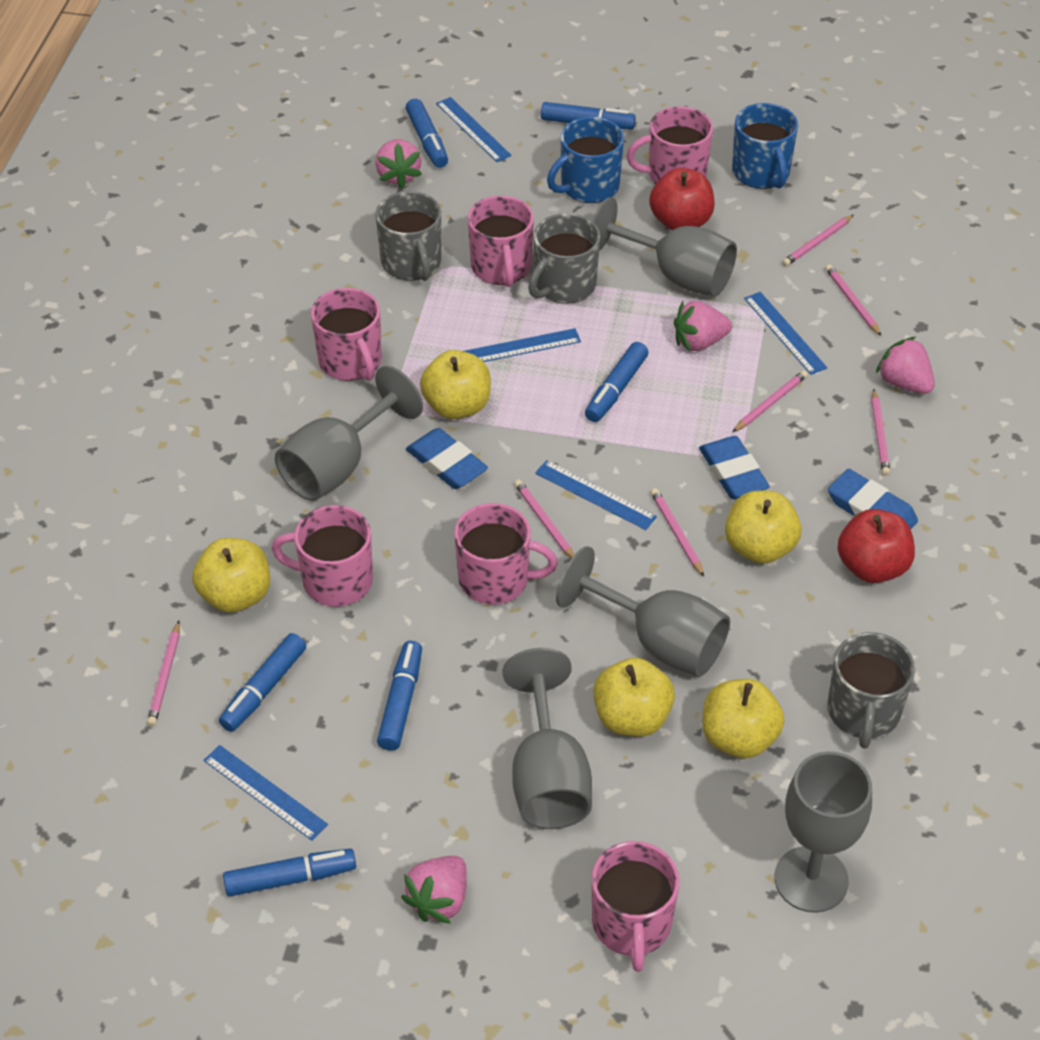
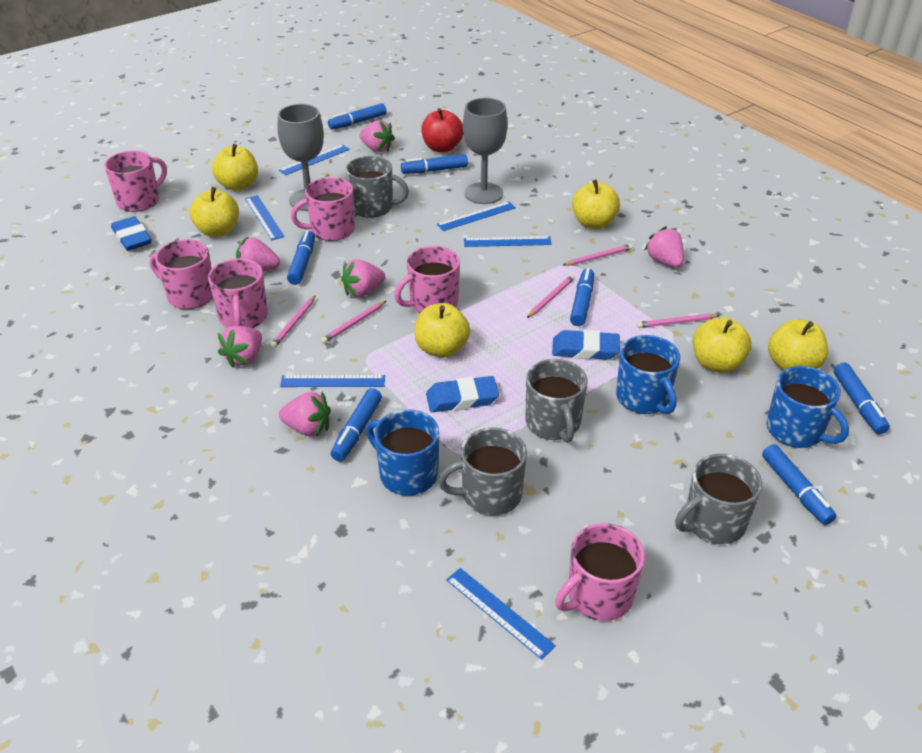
blue marker: 6 -> 7
blue mug: 2 -> 3
blue ruler: 5 -> 6
grey goblet: 5 -> 2
grey mug: 3 -> 4
pink pencil: 7 -> 5
pink strawberry: 4 -> 6
red apple: 2 -> 1
yellow apple: 5 -> 6

